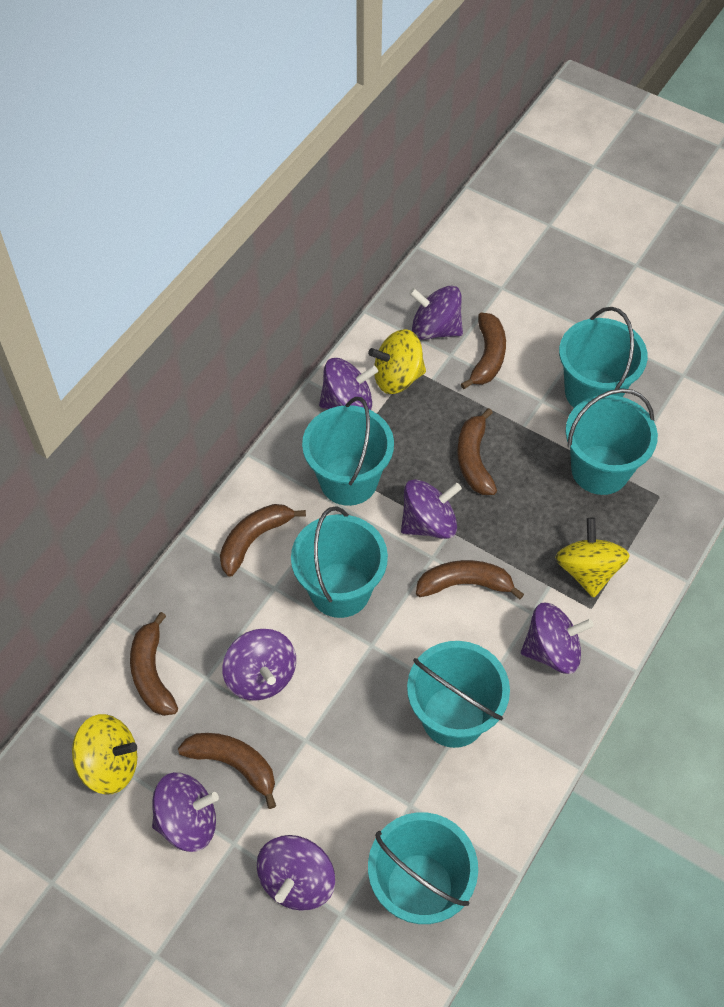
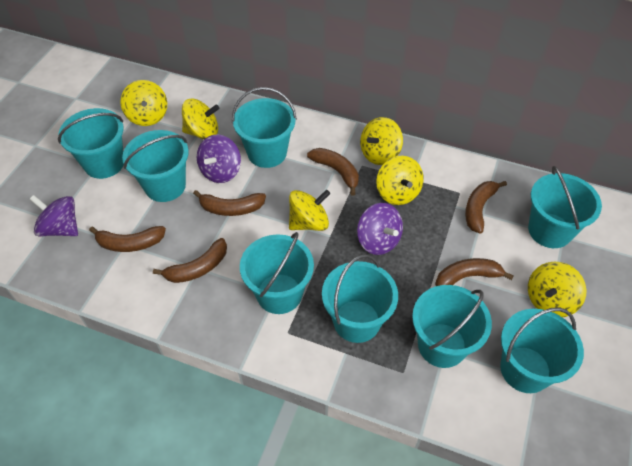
purple spinning top: 7 -> 3
turquoise bucket: 6 -> 8
yellow spinning top: 3 -> 6

